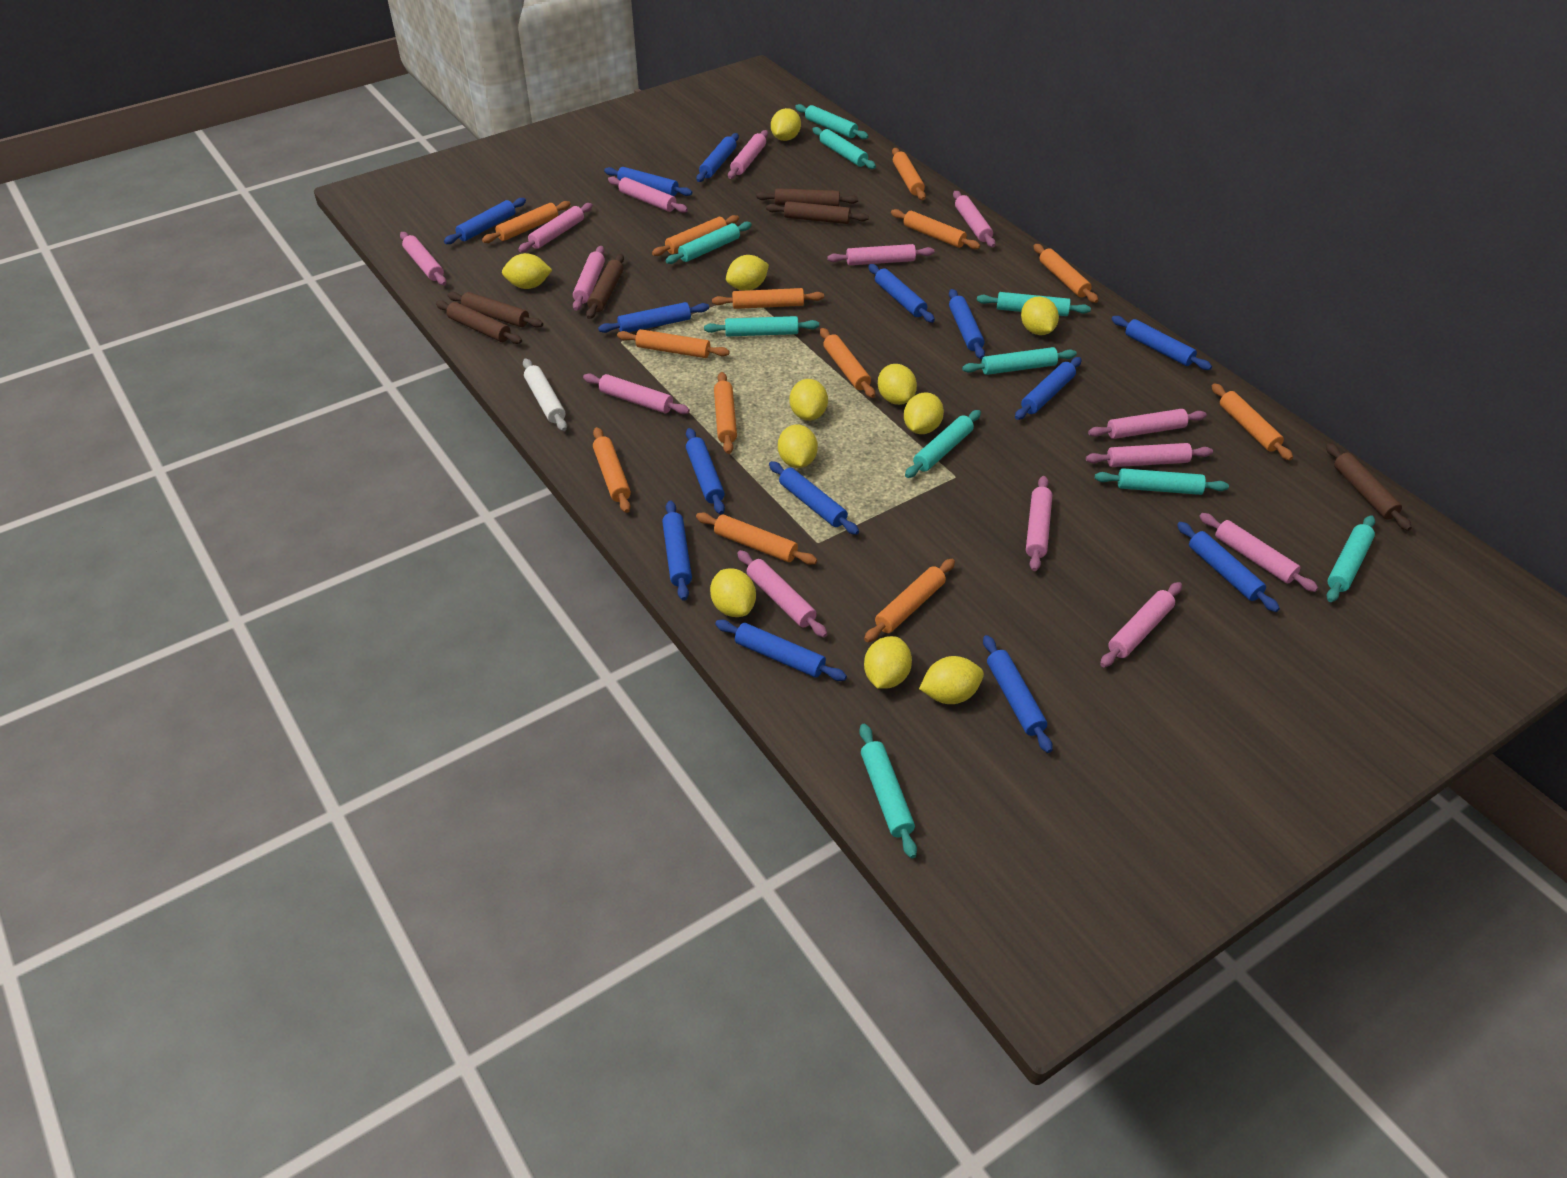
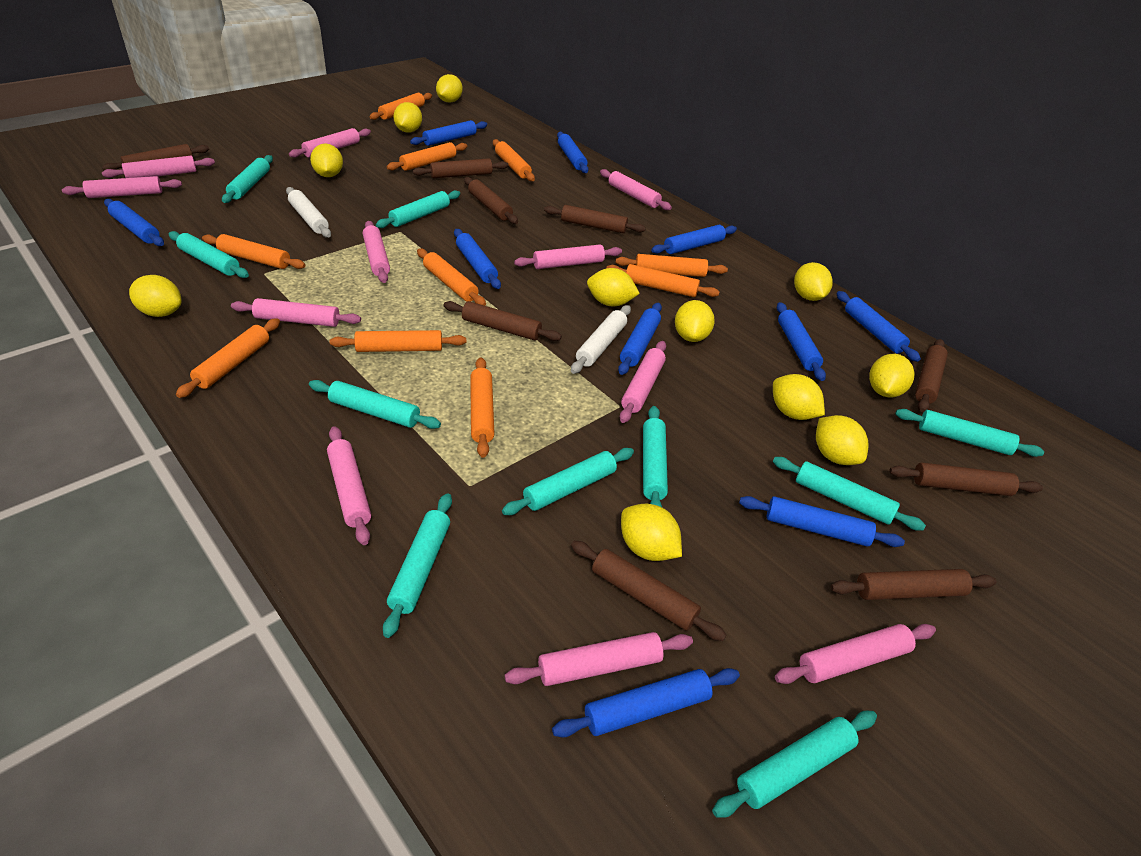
blue rolling pin: 14 -> 10
brown rolling pin: 6 -> 9
orange rolling pin: 13 -> 10
pink rolling pin: 14 -> 11
white rolling pin: 1 -> 2

